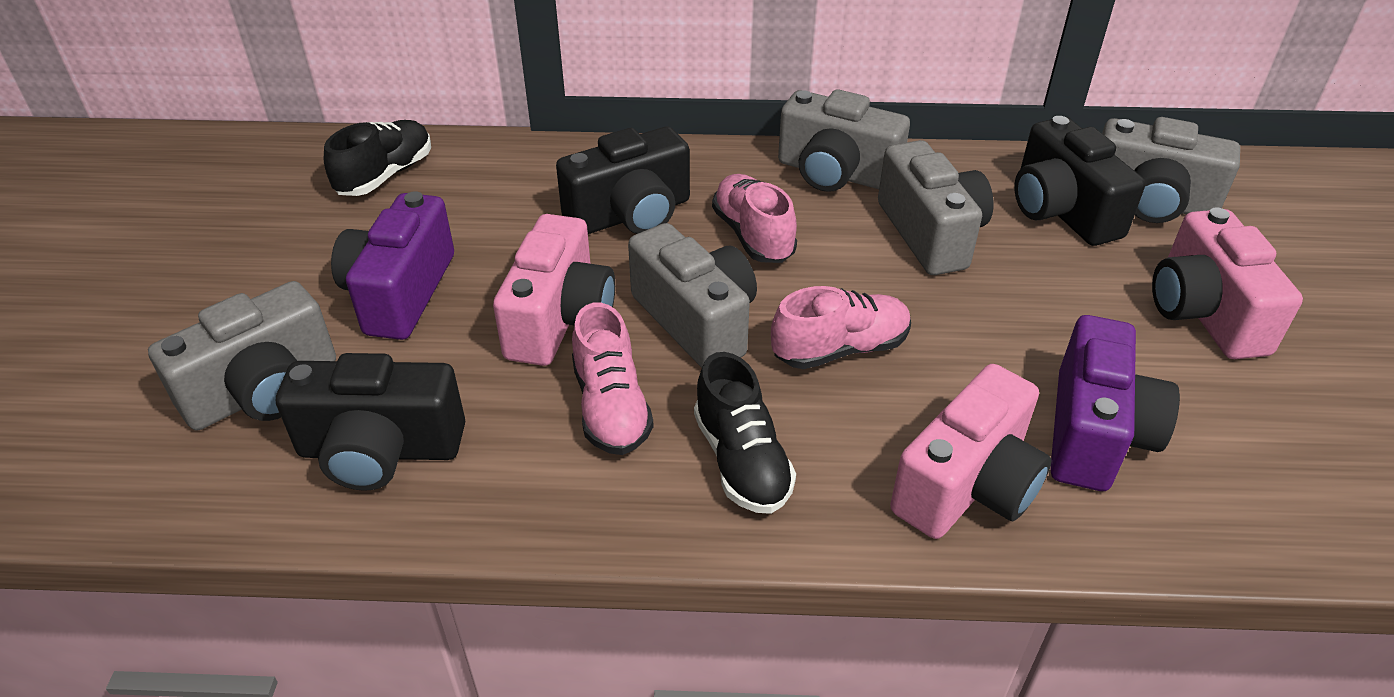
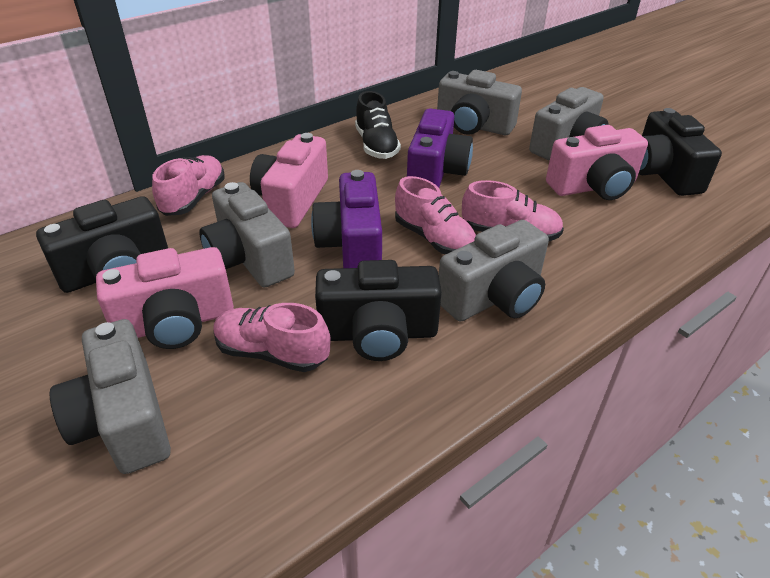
black shoe: 2 -> 1
pink shoe: 3 -> 4

